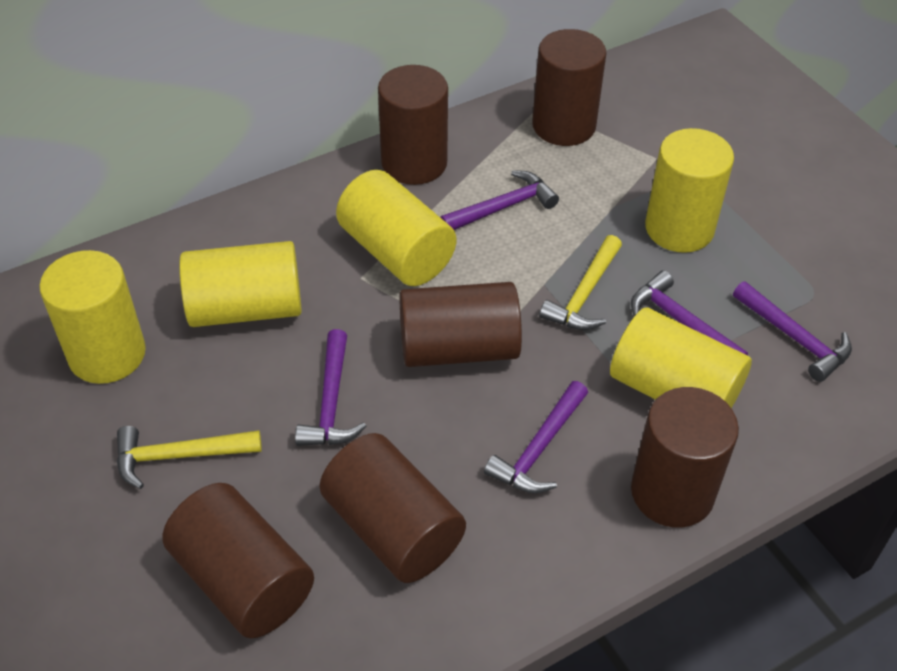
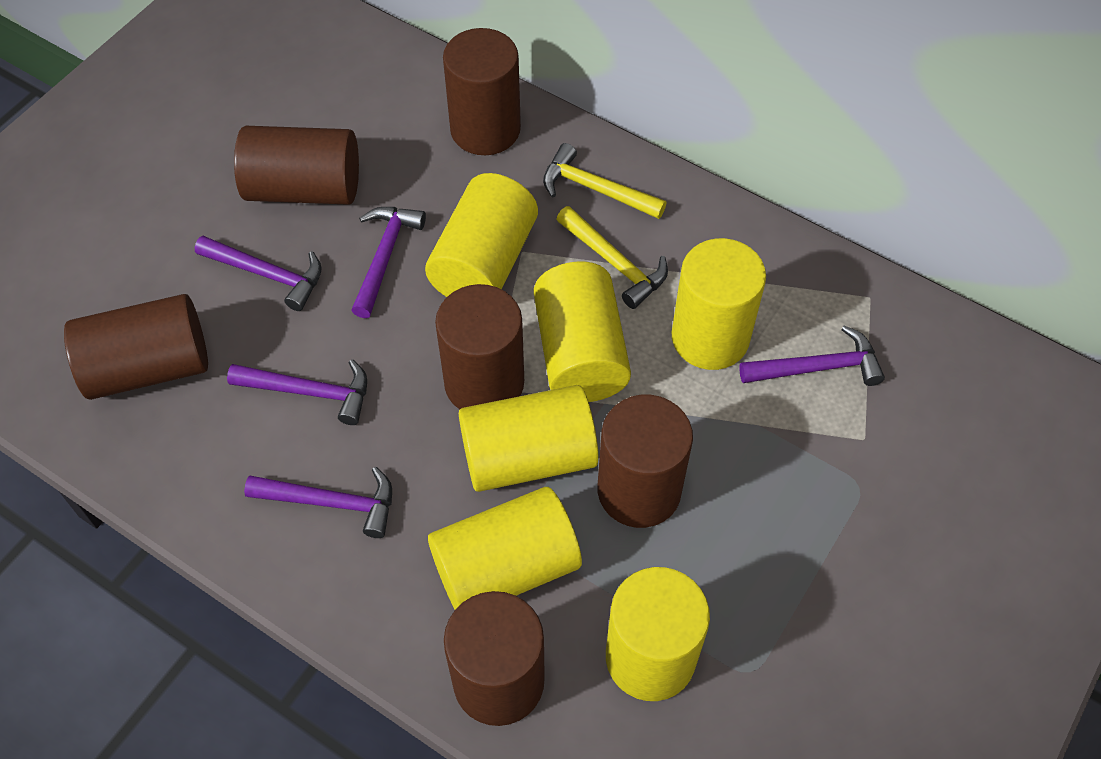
yellow cylinder: 5 -> 6

